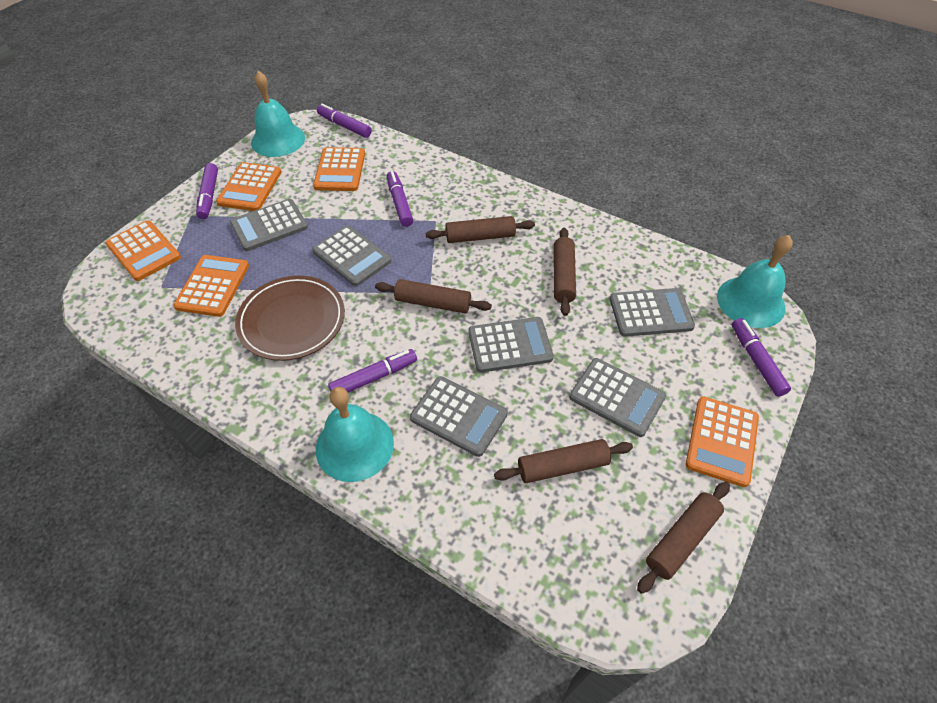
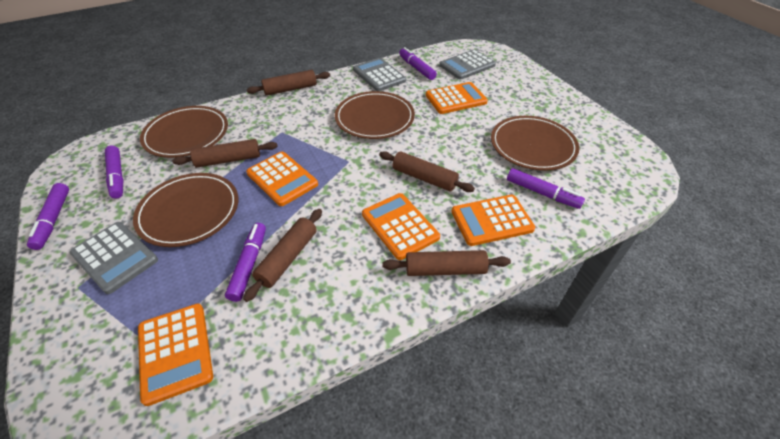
brown plate: 1 -> 4
grey calculator: 6 -> 3
turquoise bell: 3 -> 0

